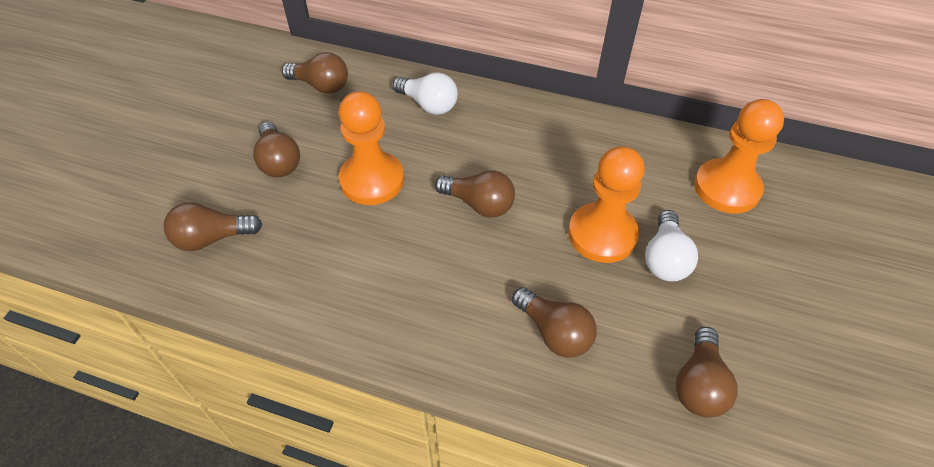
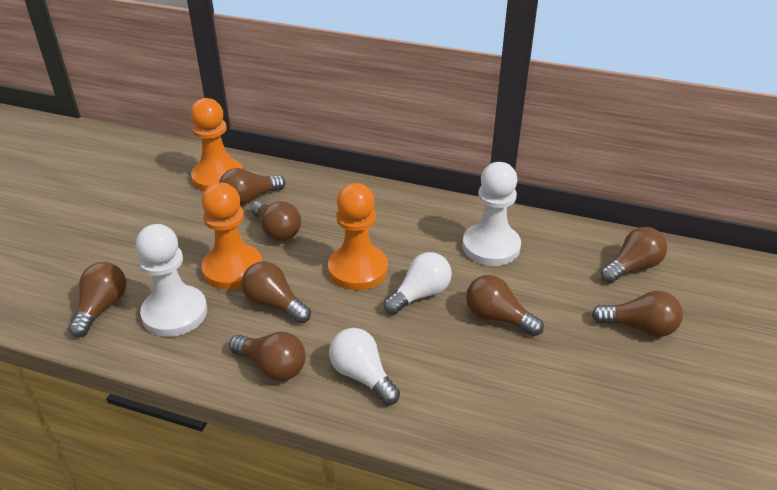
brown light bulb: 6 -> 8
white pawn: 0 -> 2

